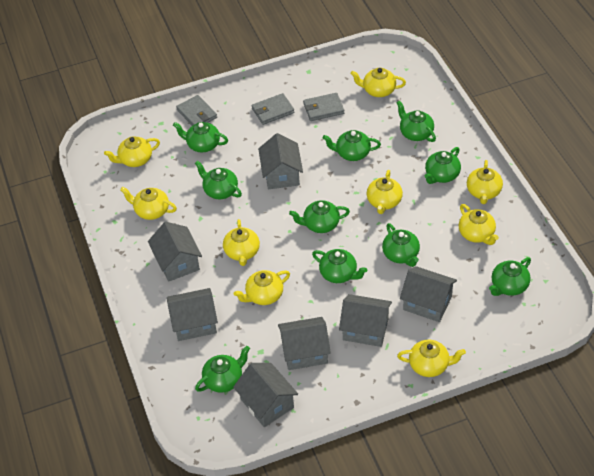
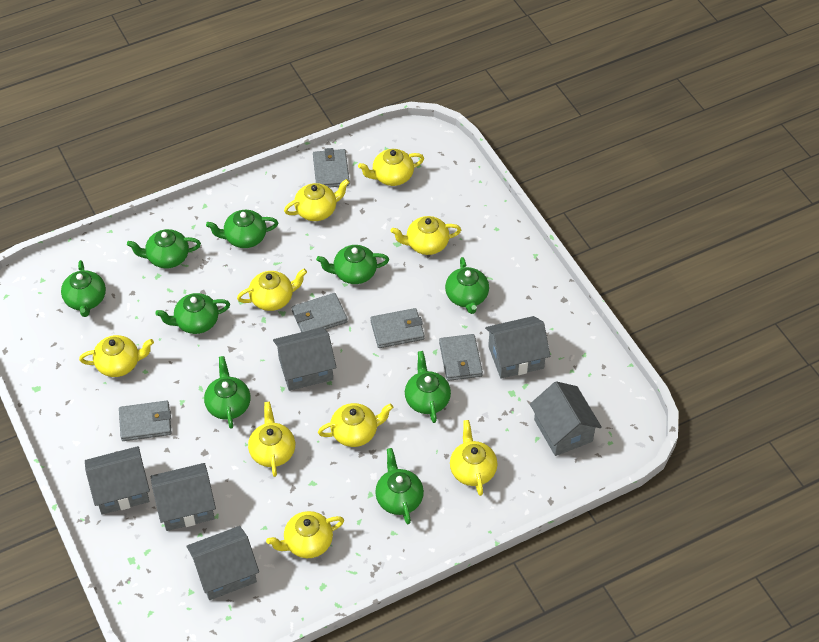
green teapot: 10 -> 9
grey house: 7 -> 6
grey wallet: 3 -> 5

